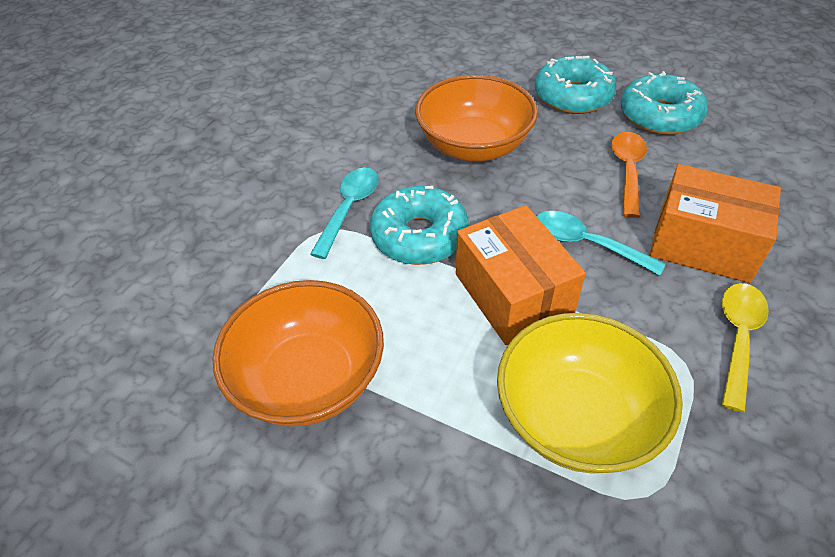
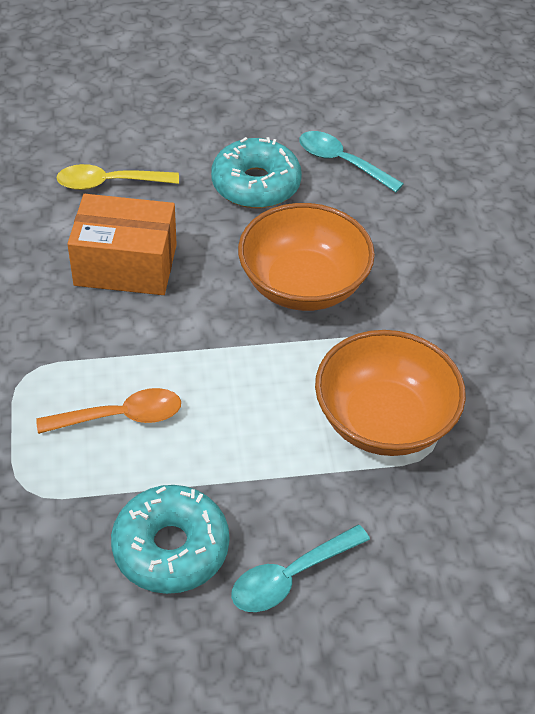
orange box: 2 -> 1
turquoise donut: 3 -> 2
yellow bowl: 1 -> 0

